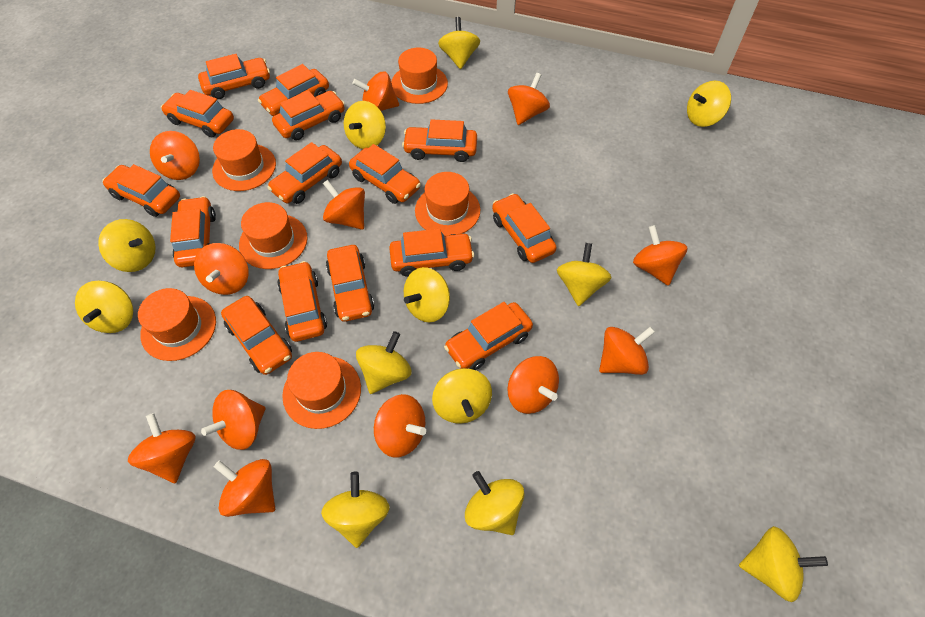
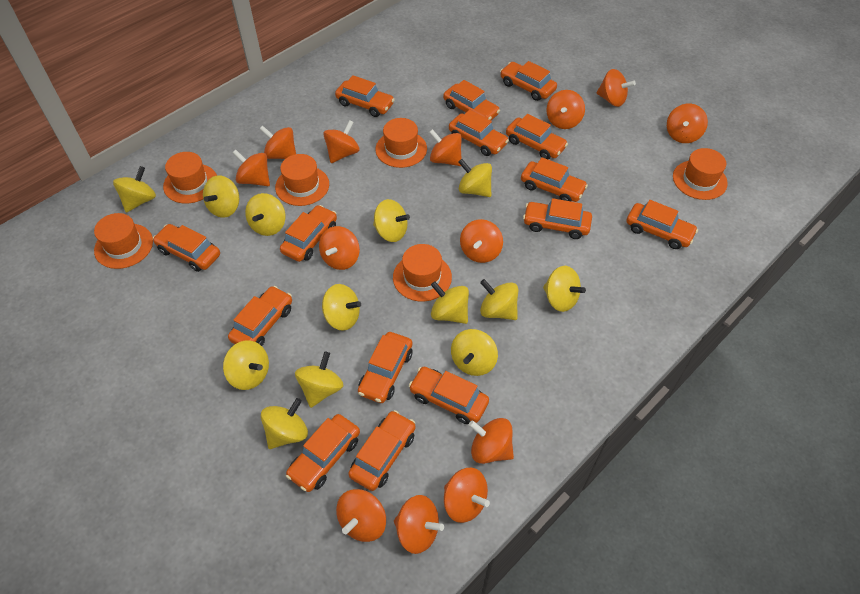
orange spinning top: 12 -> 13
yellow spinning top: 12 -> 13

